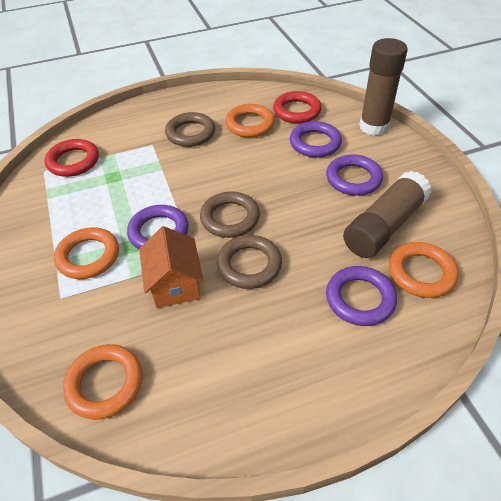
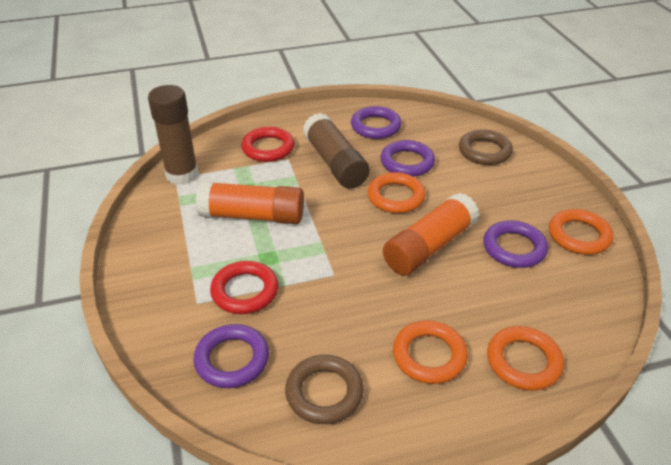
brown ring: 3 -> 2
orange glue stick: 0 -> 2
orange house: 1 -> 0

